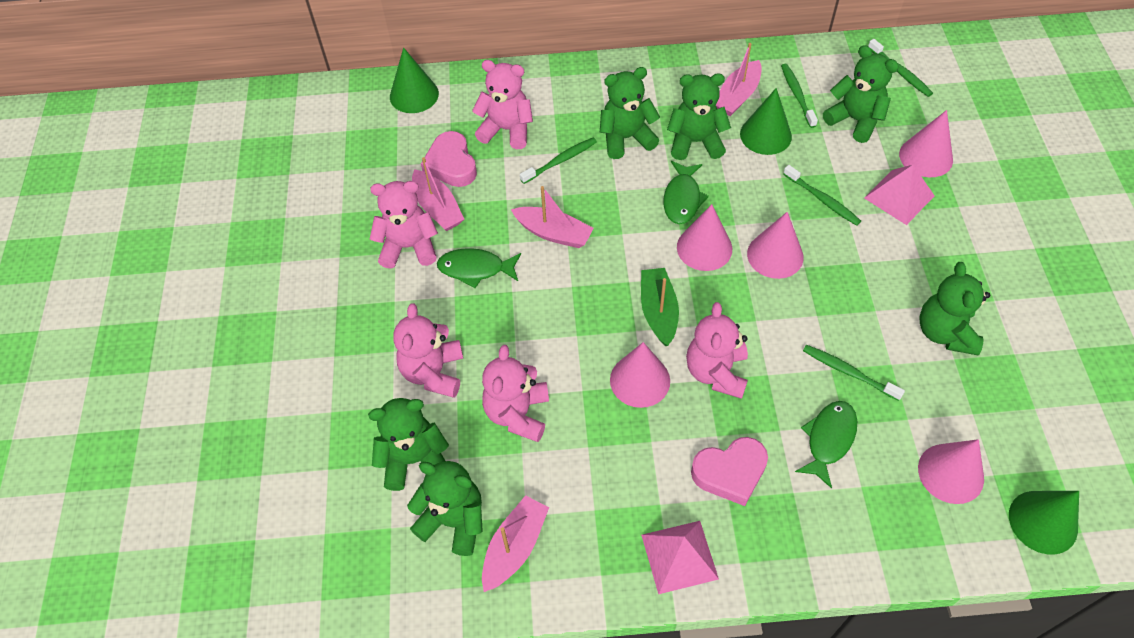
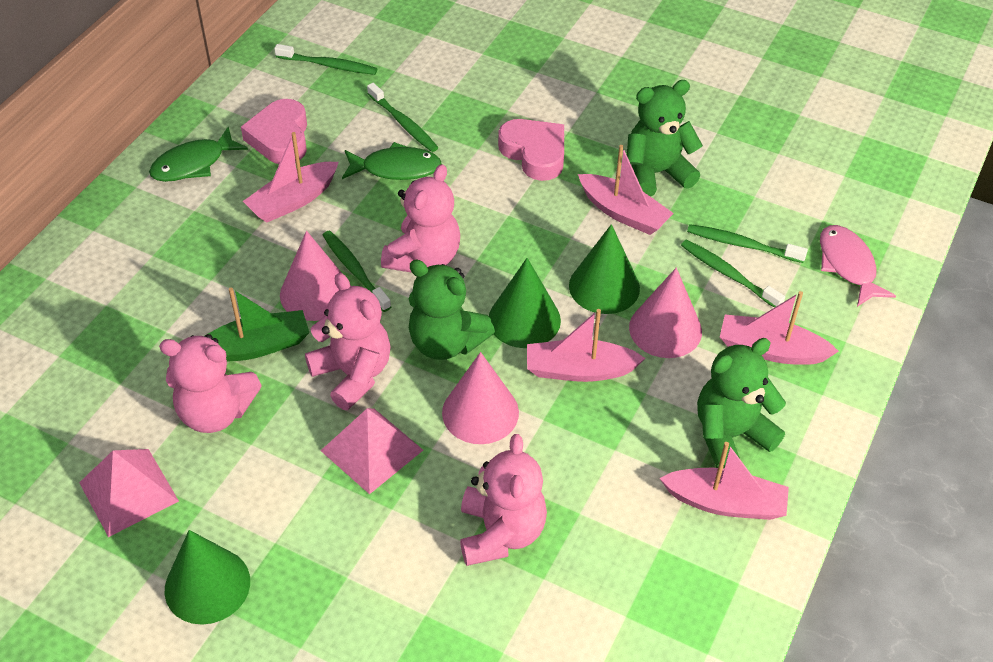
green fish: 3 -> 2
green teddy bear: 6 -> 3
pink boat: 4 -> 5
pink cone: 5 -> 3
pink fish: 0 -> 1
pink teddy bear: 5 -> 4

